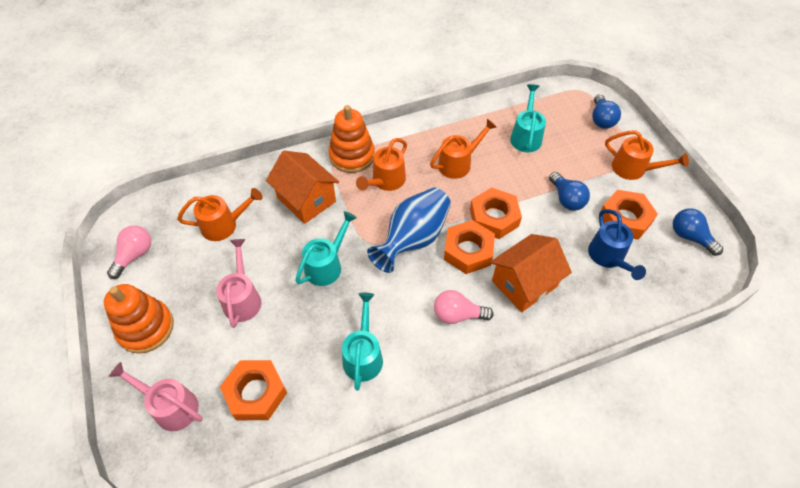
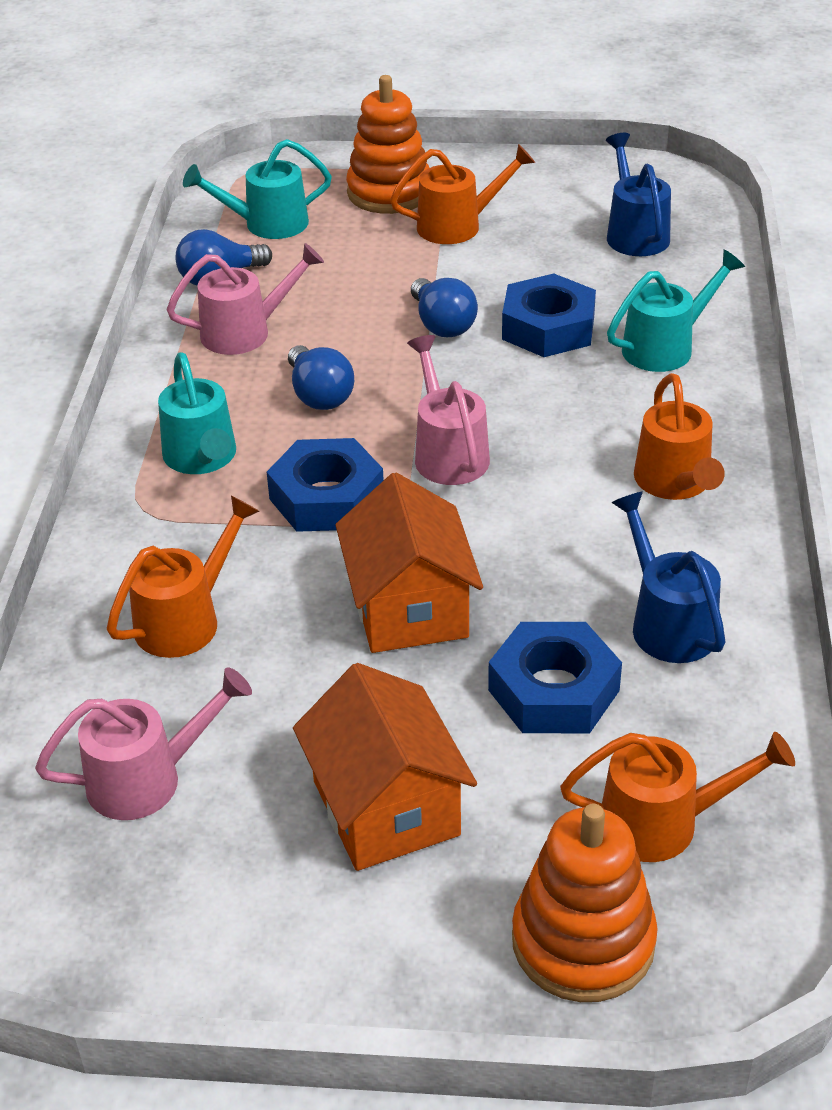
blue nut: 0 -> 3
blue vase: 1 -> 0
blue watering can: 1 -> 2
orange nut: 4 -> 0
pink light bulb: 2 -> 0
pink watering can: 2 -> 3

